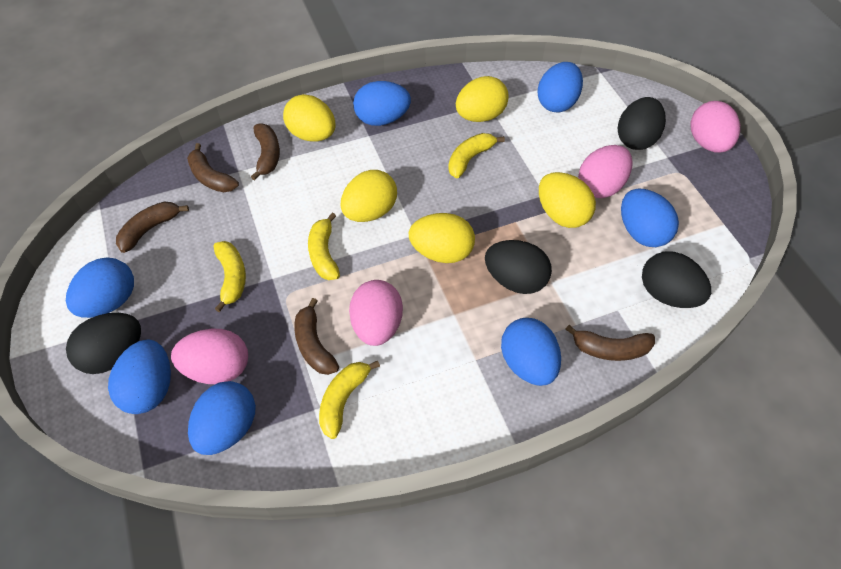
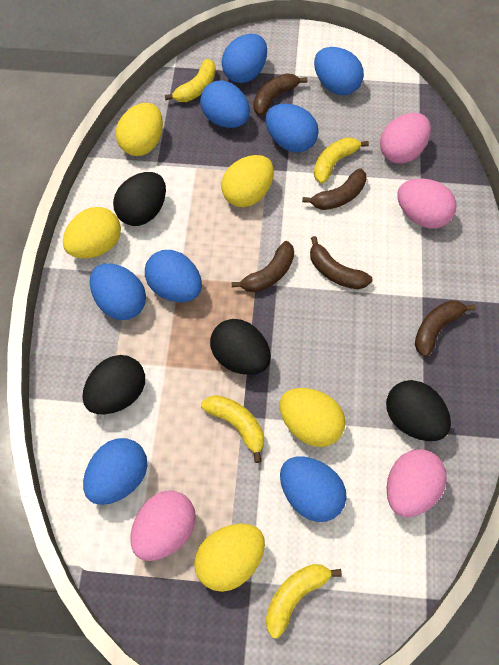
blue egg: 7 -> 8

